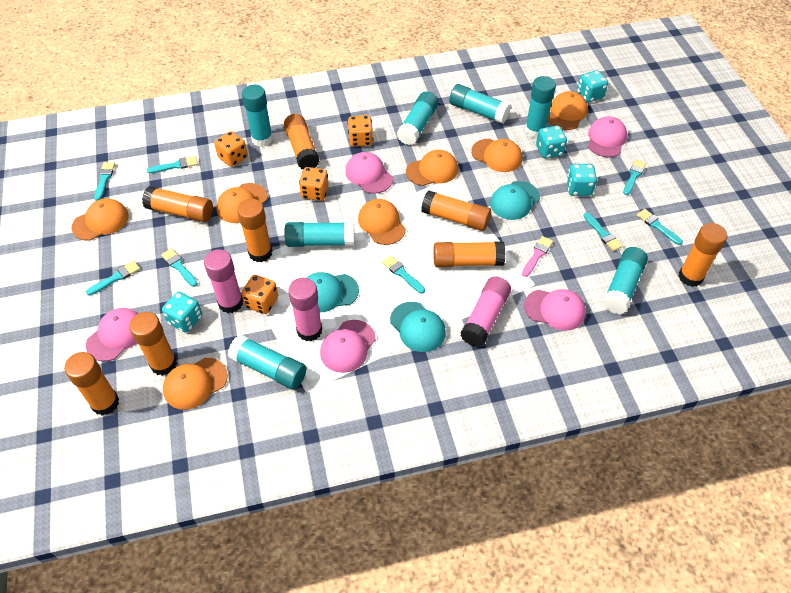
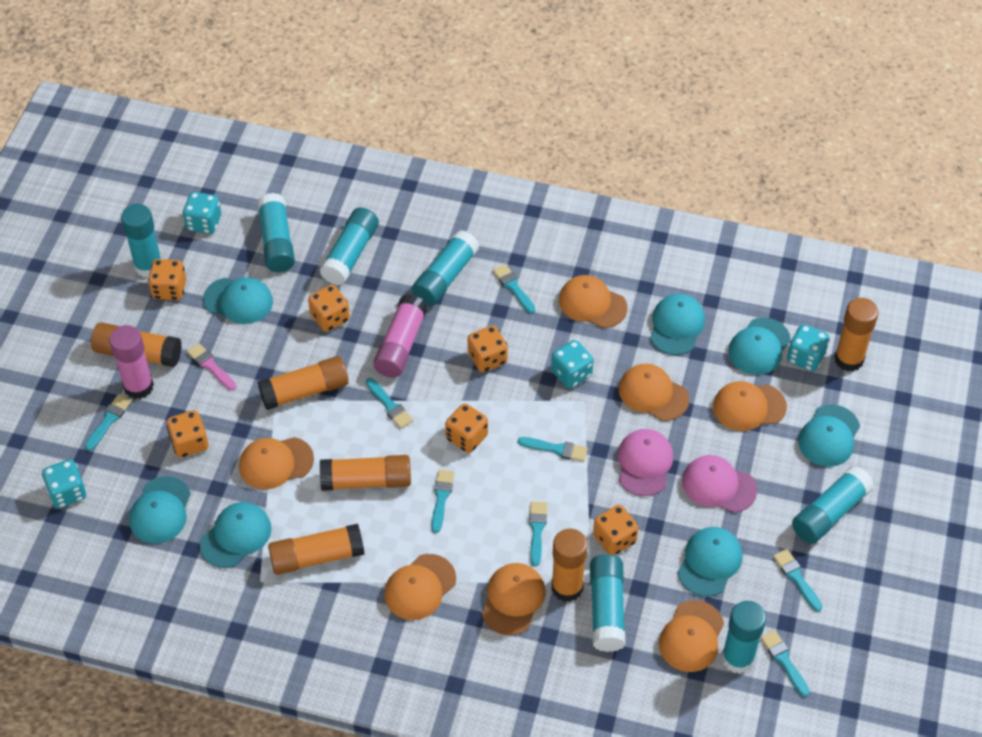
orange dice: 4 -> 6
orange glue stick: 8 -> 6
pink cap: 5 -> 2
pink glue stick: 3 -> 2
turquoise cap: 3 -> 7

